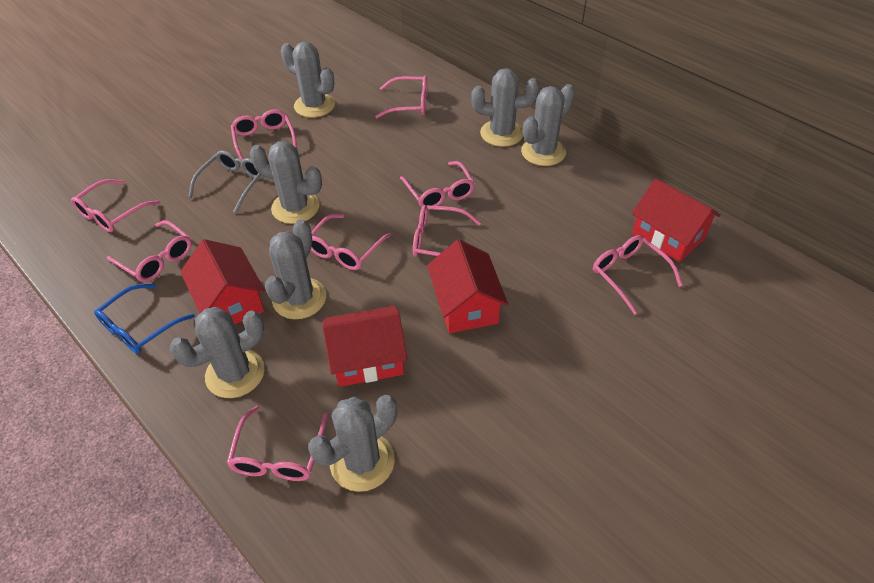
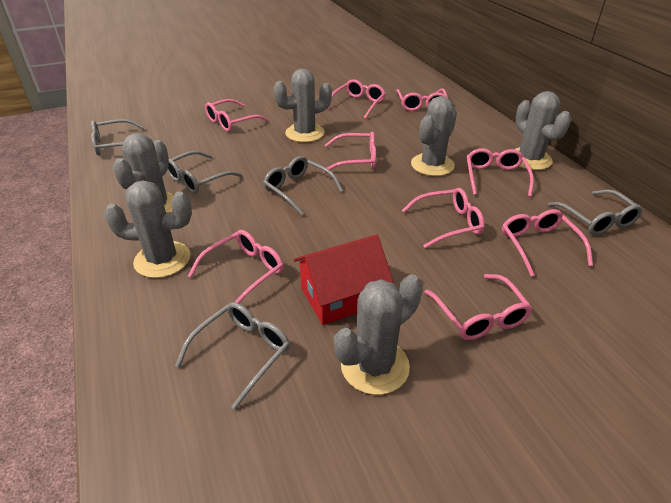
blue glasses: 1 -> 0
grey cactus: 7 -> 6
grey glasses: 1 -> 5
red house: 4 -> 1

